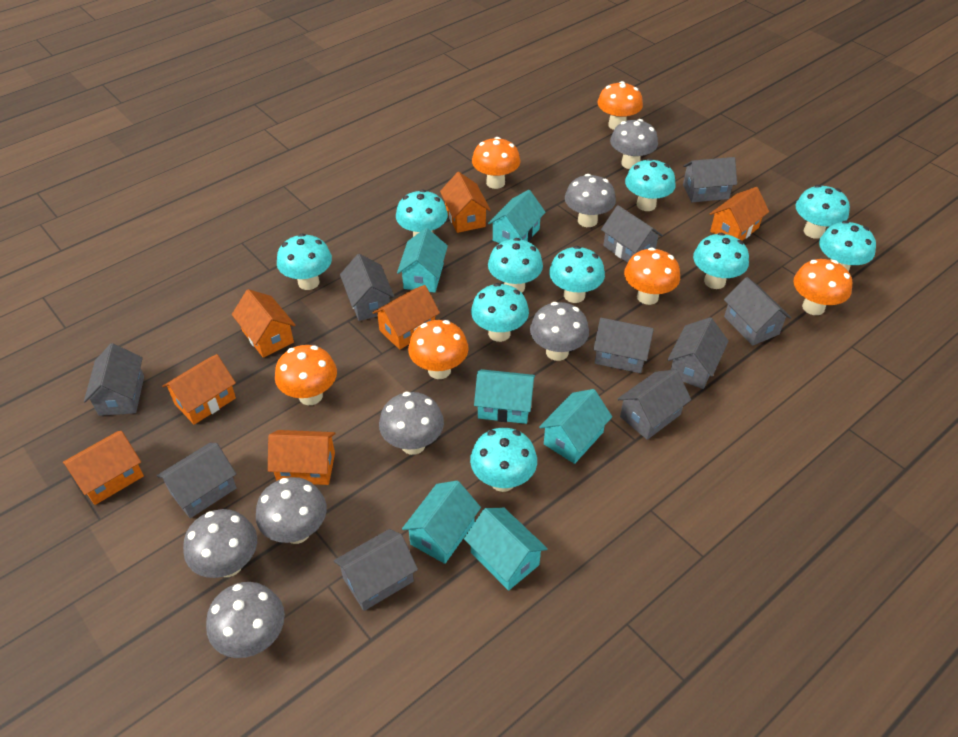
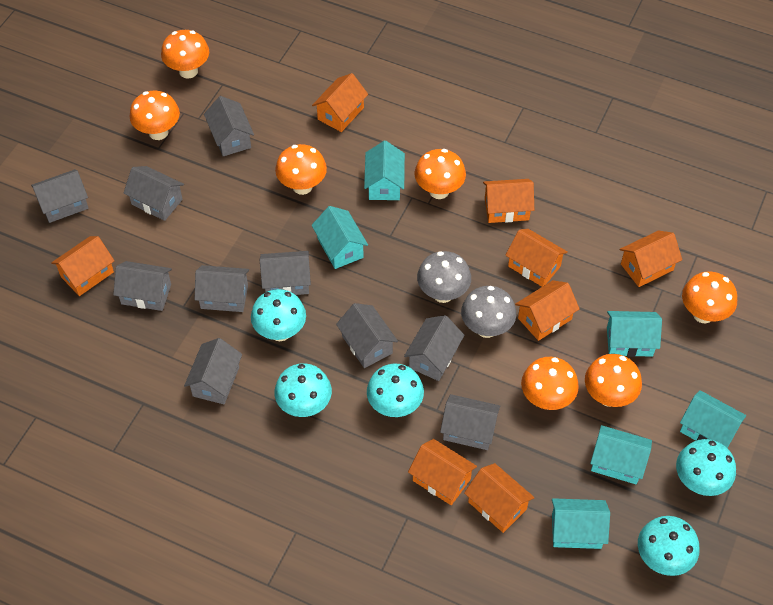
grey mushroom: 7 -> 2
orange house: 7 -> 8
orange mushroom: 6 -> 7
turquoise mushroom: 10 -> 5

